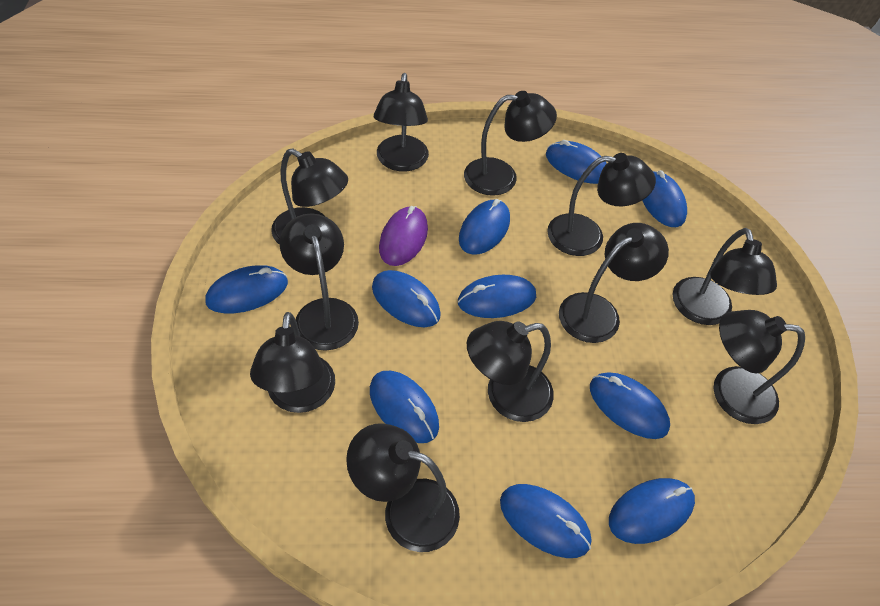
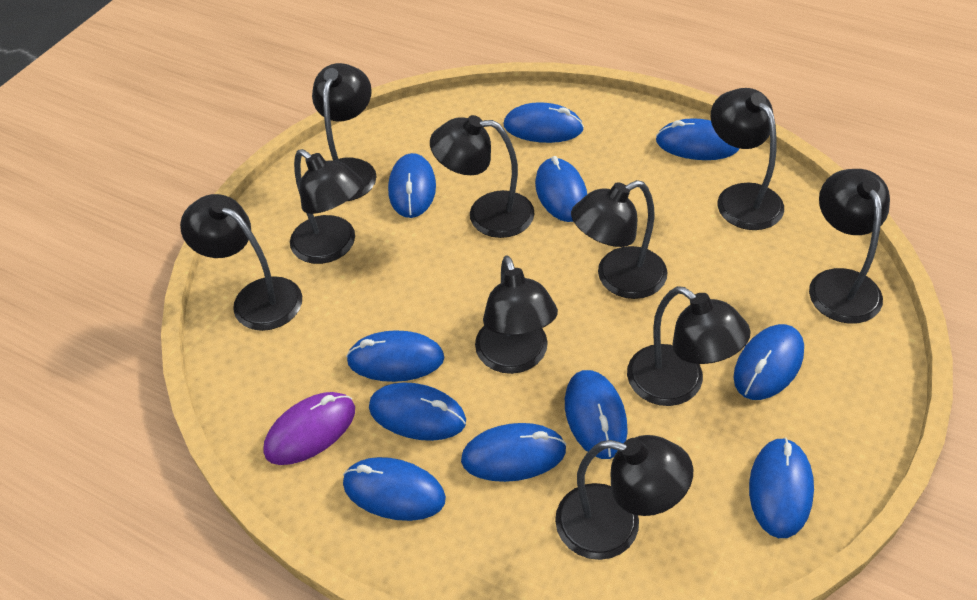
black lamp: 11 -> 10
blue mouse: 10 -> 11

